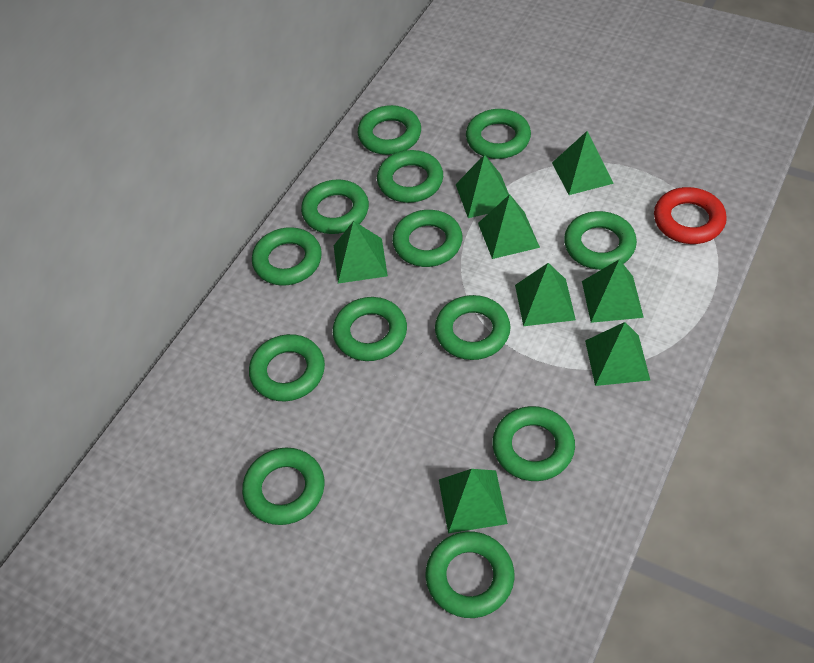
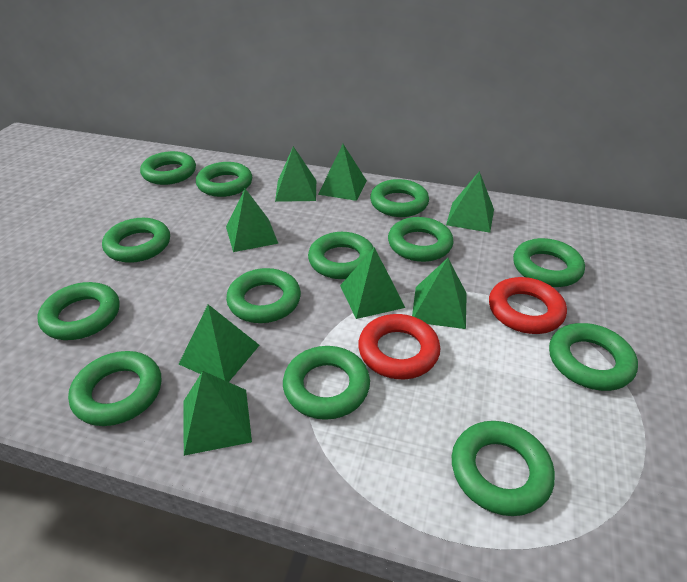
red ring: 1 -> 2

